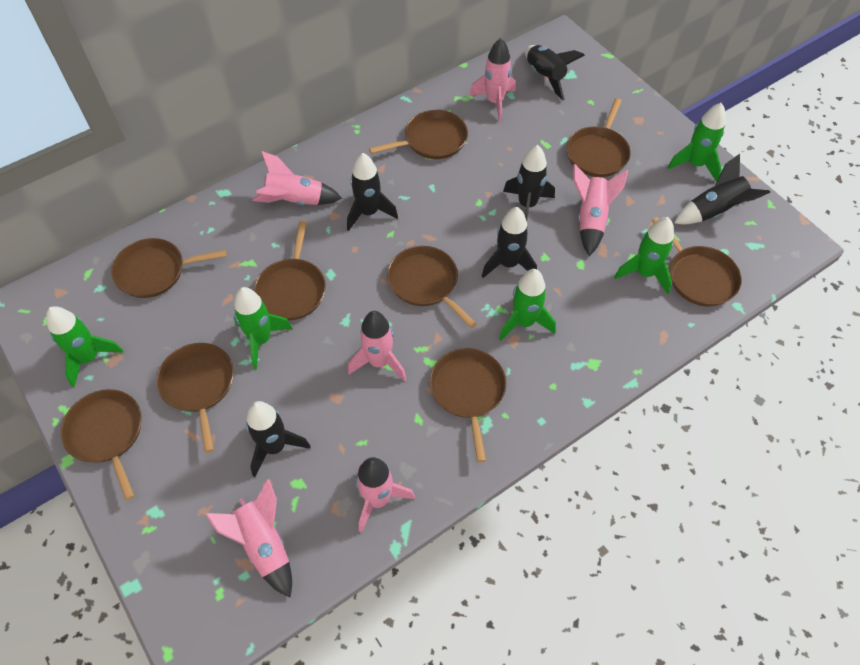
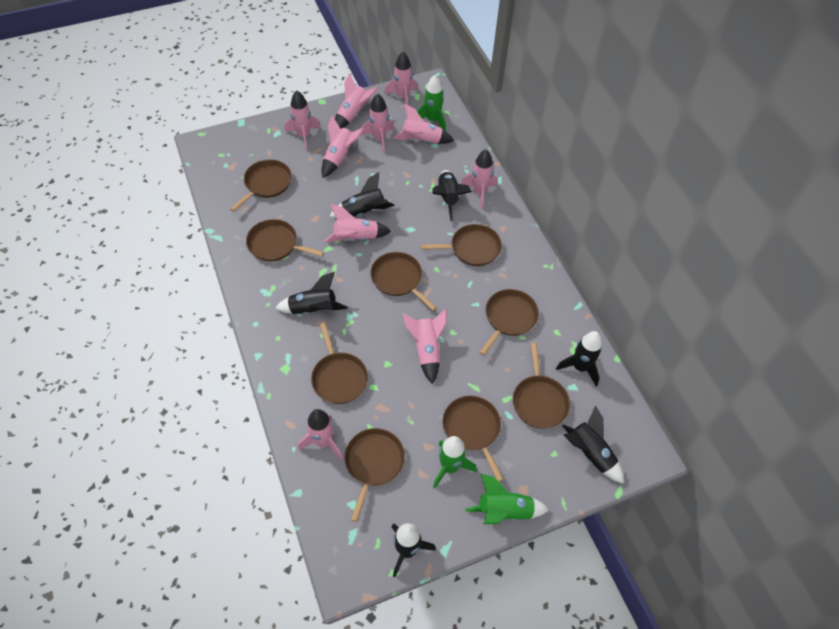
green rocket: 5 -> 3
pink rocket: 6 -> 10

